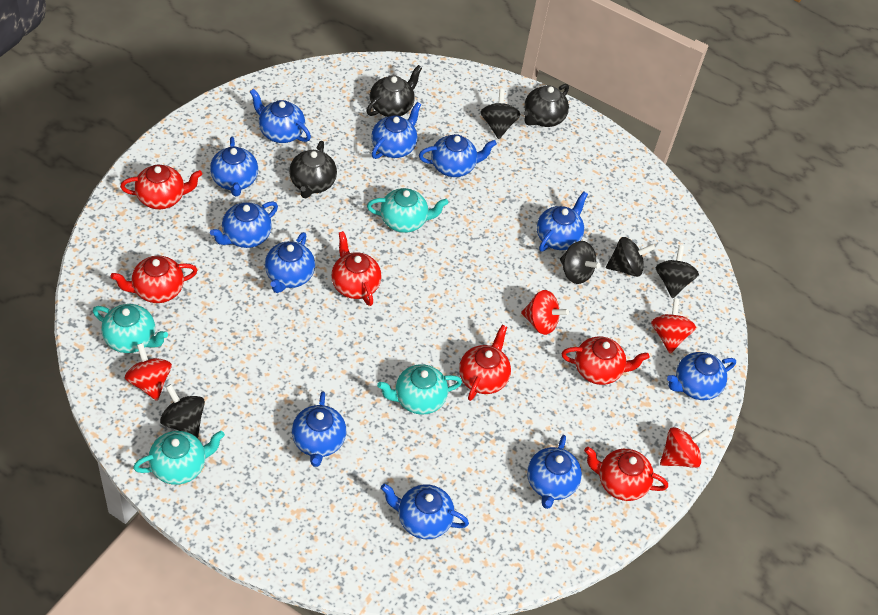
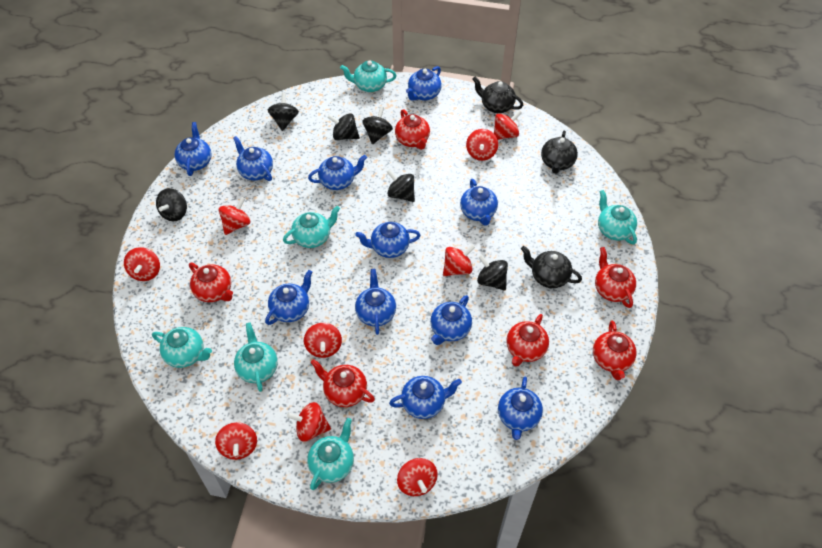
black spinning top: 5 -> 6
red spinning top: 4 -> 9
turquoise teapot: 4 -> 6

